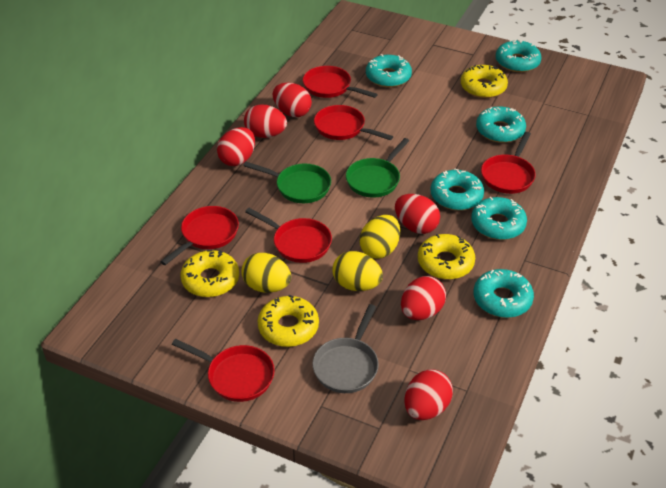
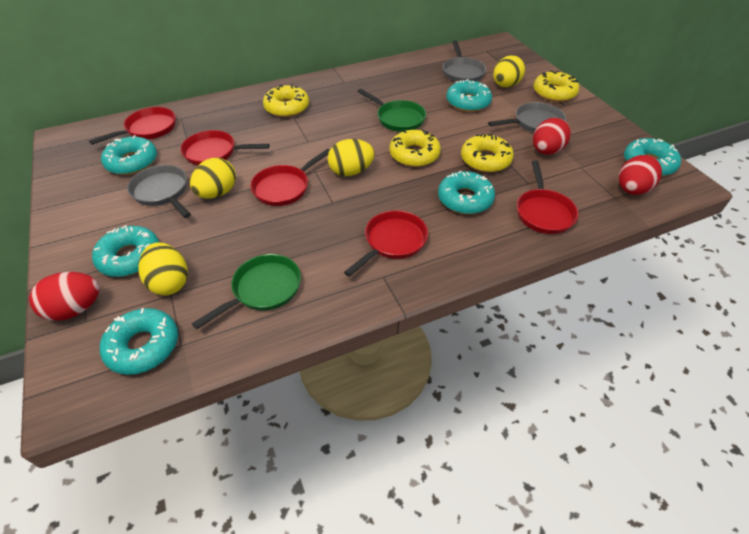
grey pan: 1 -> 3
red egg: 6 -> 3
red pan: 6 -> 5
yellow egg: 3 -> 4

